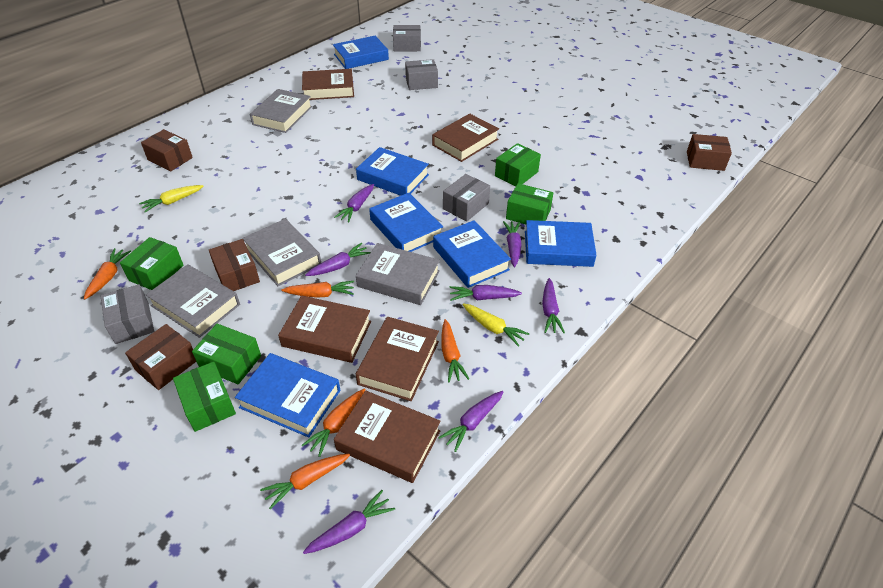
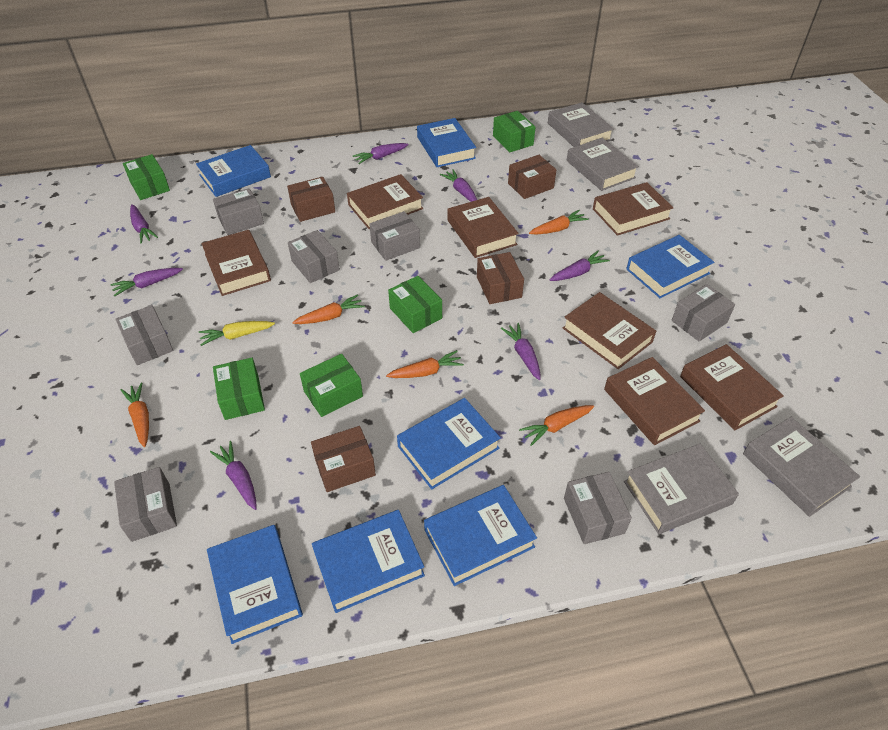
blue book: 6 -> 7
brown book: 5 -> 7
grey box: 4 -> 7
yellow carrot: 2 -> 1

